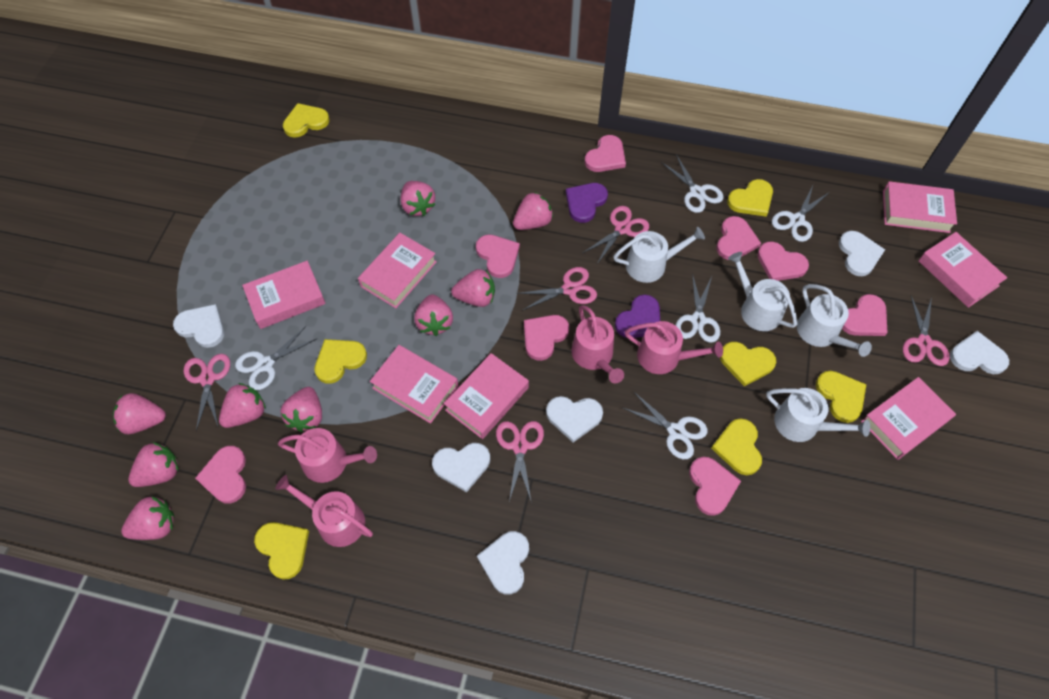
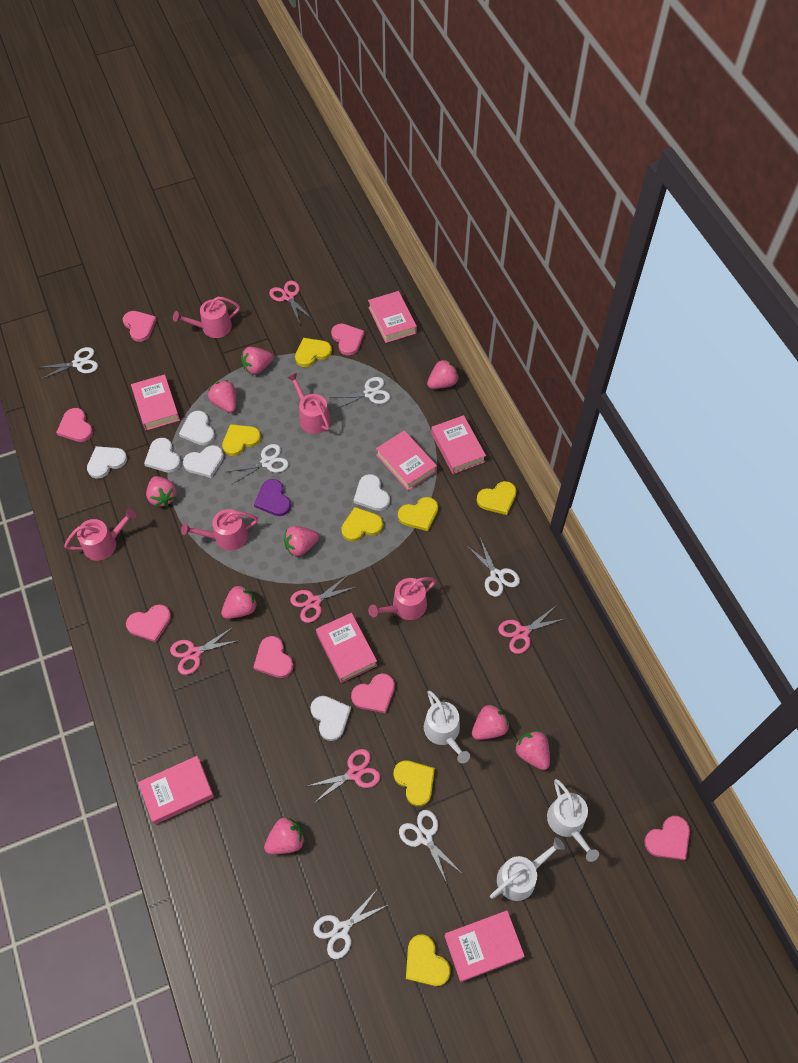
pink heart: 8 -> 7
pink watering can: 4 -> 5
purple heart: 2 -> 1
white scissors: 5 -> 6
white watering can: 4 -> 3

